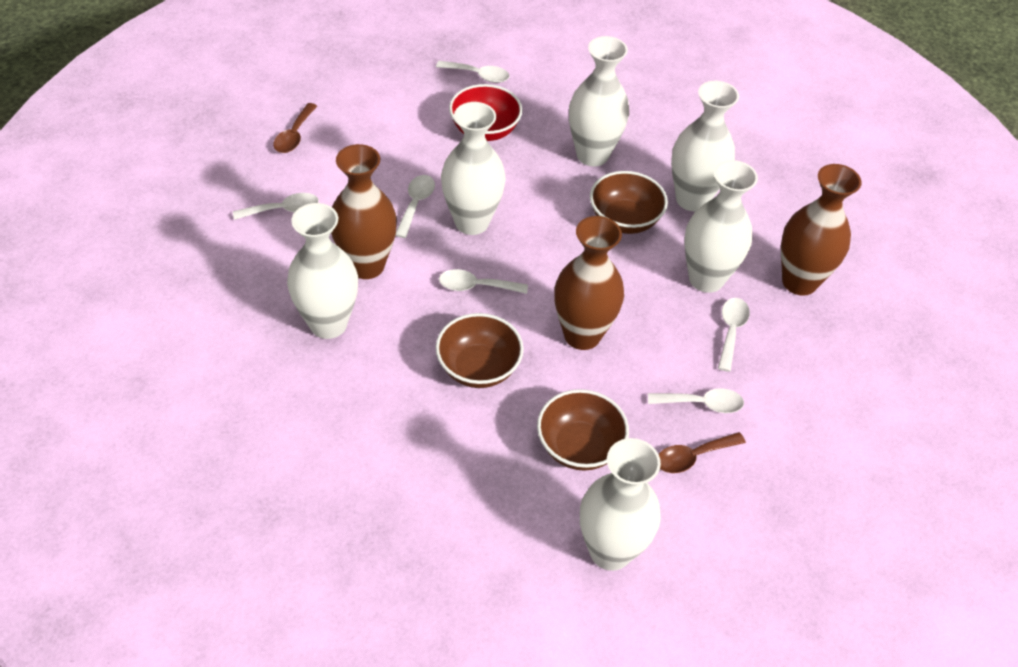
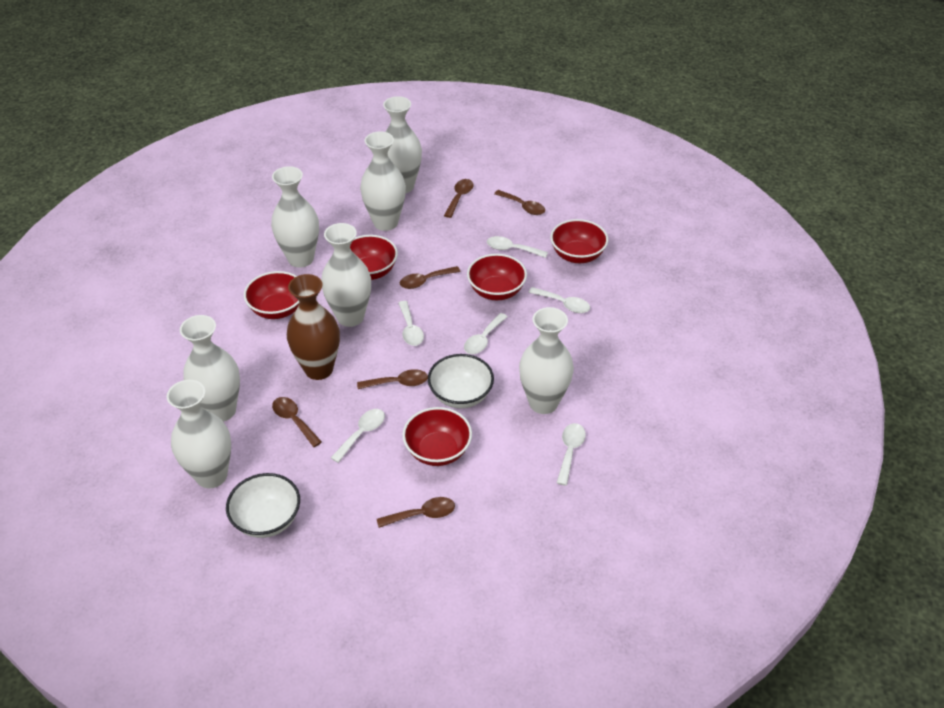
brown bowl: 3 -> 0
brown spoon: 2 -> 6
brown vase: 3 -> 1
red bowl: 1 -> 5
white bowl: 0 -> 2
white vase: 6 -> 7

